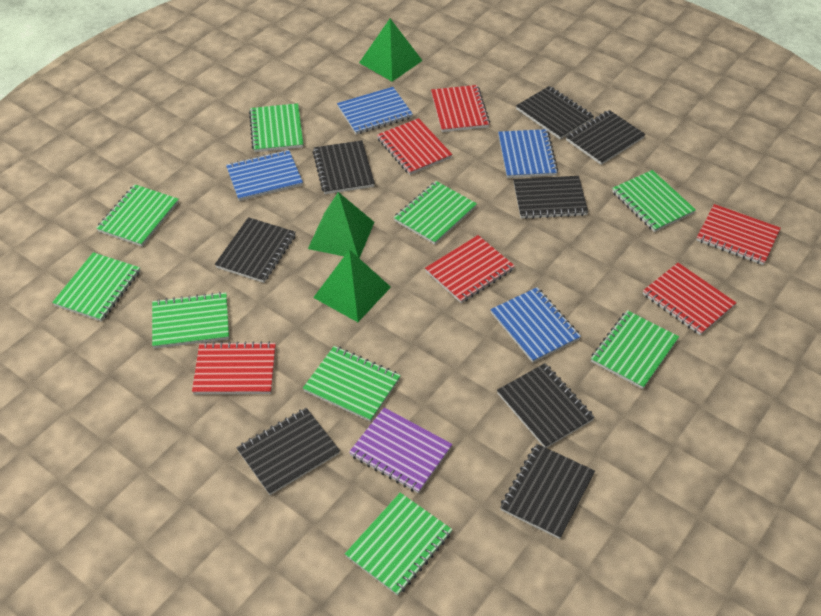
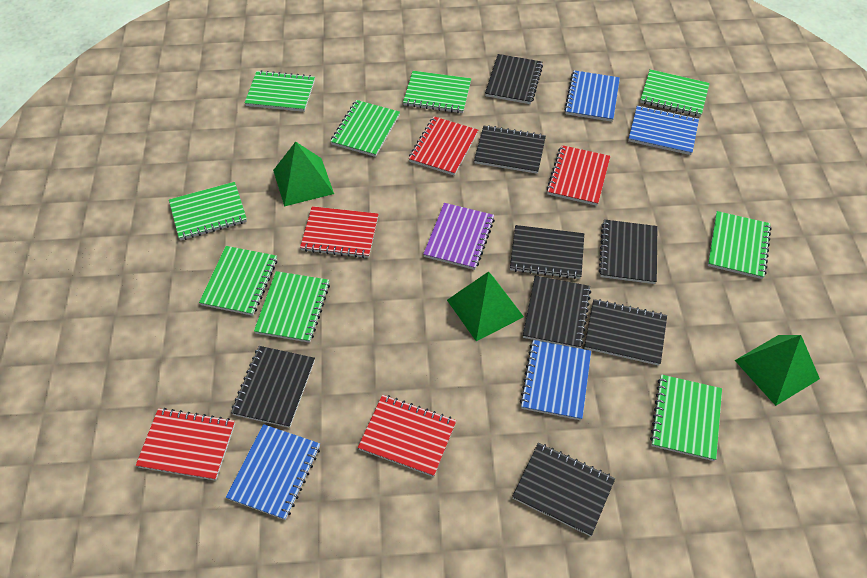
red notebook: 6 -> 5

